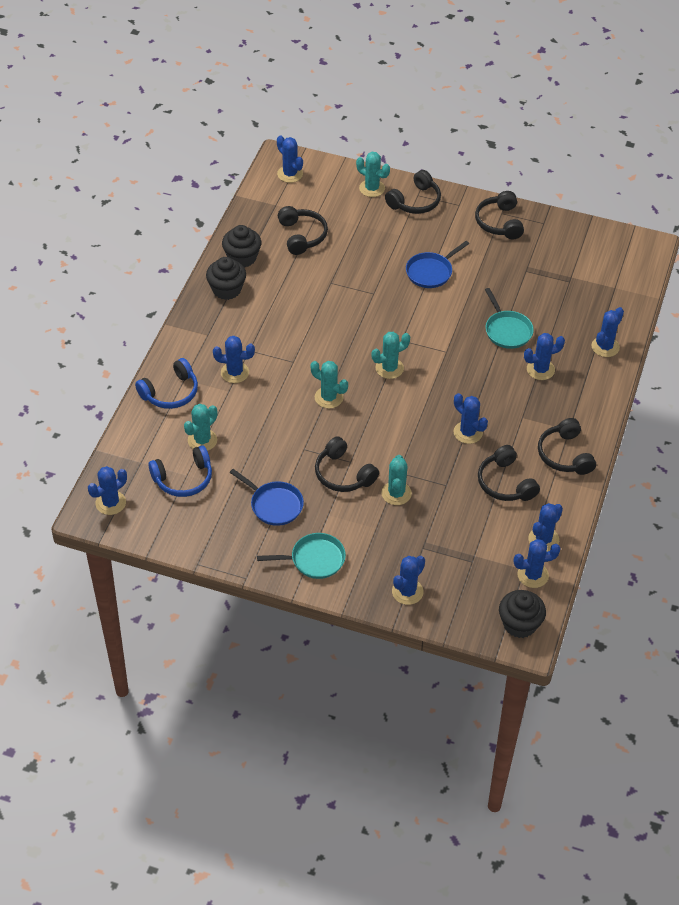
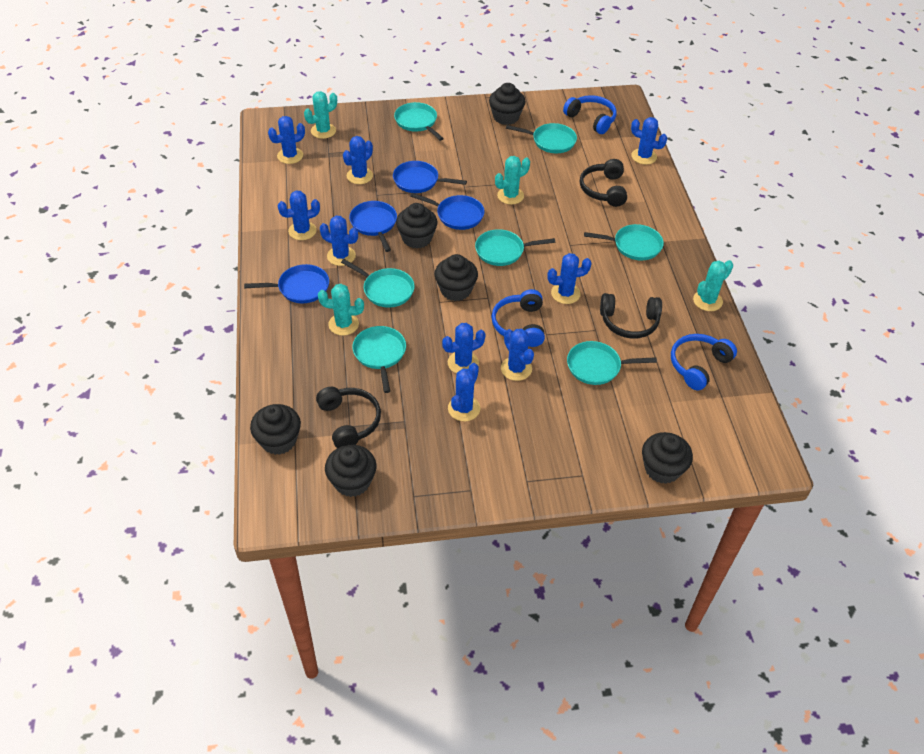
black cupcake: 3 -> 6
black headphones: 6 -> 3
blue headphones: 2 -> 3
blue pan: 2 -> 4
turquoise cactus: 5 -> 4
turquoise pan: 2 -> 7

